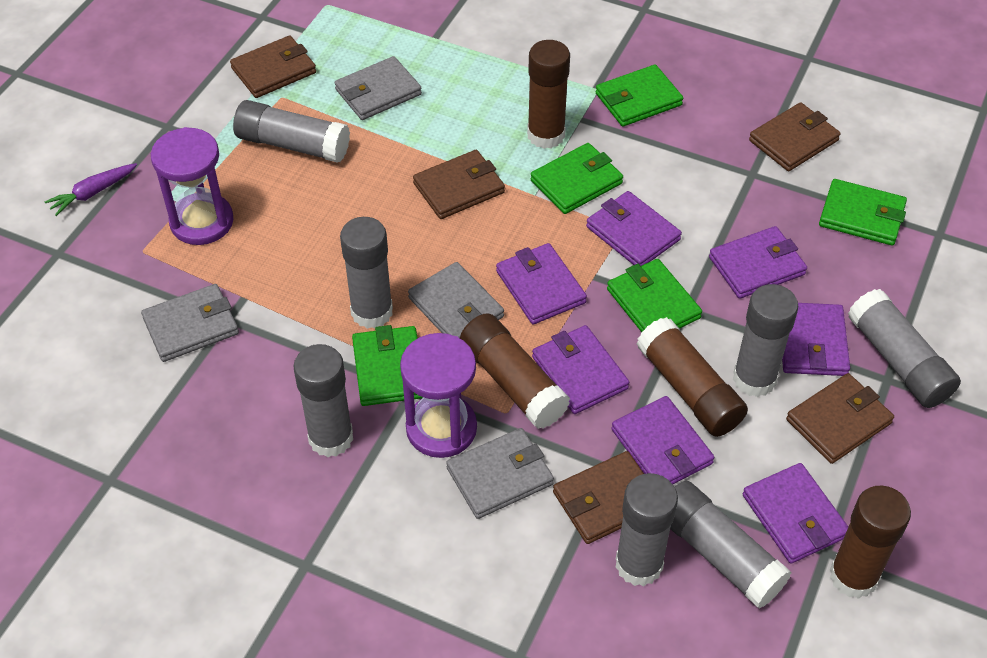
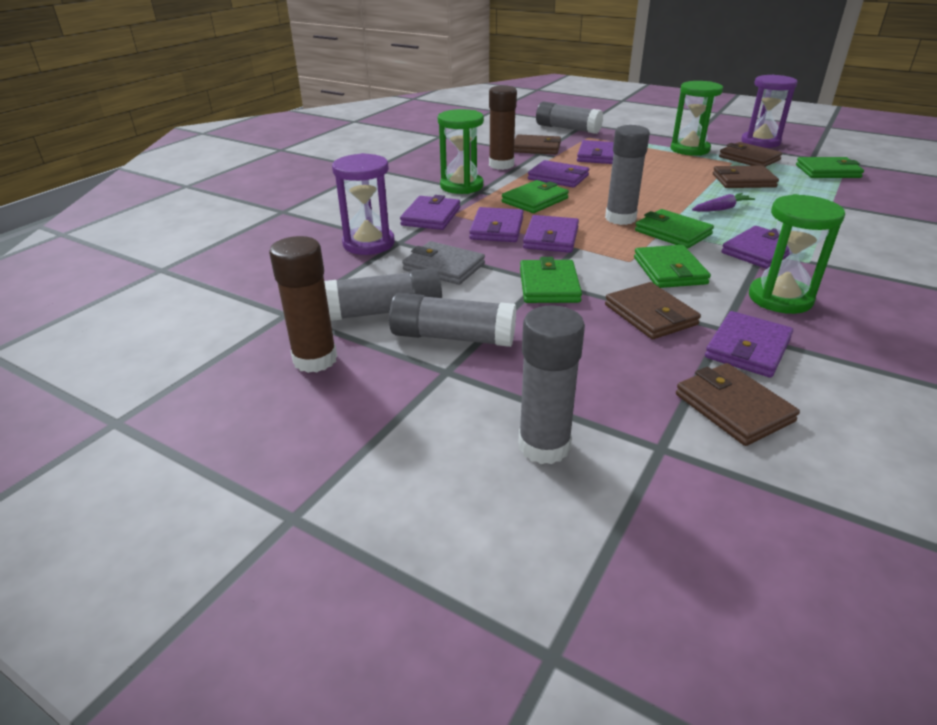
brown glue stick: 4 -> 2
green hourglass: 0 -> 3
grey glue stick: 7 -> 5
grey wallet: 4 -> 1

